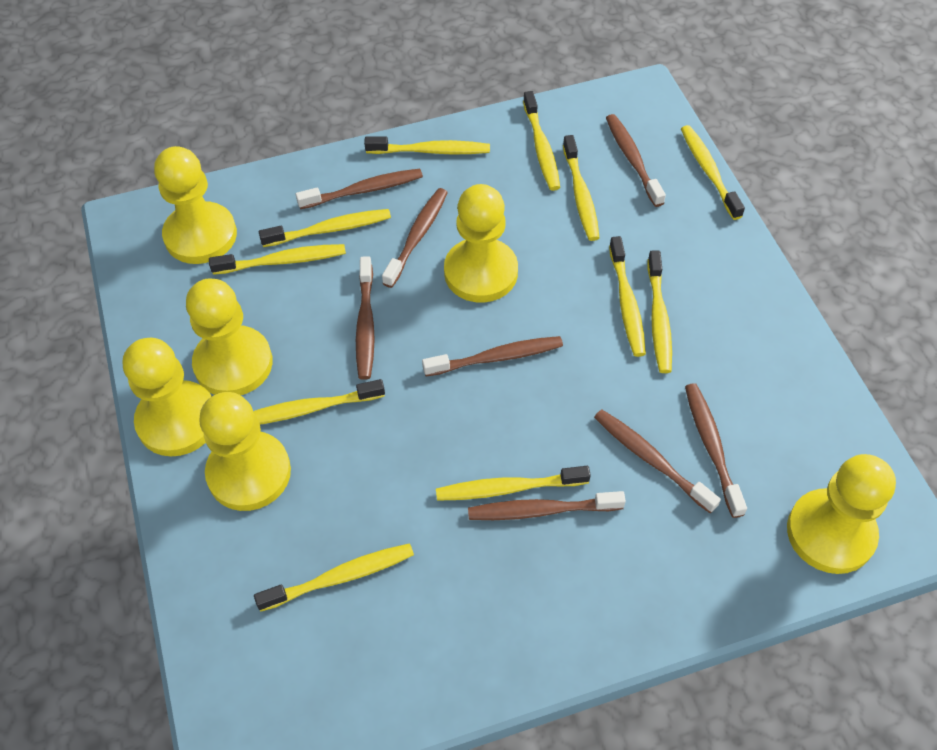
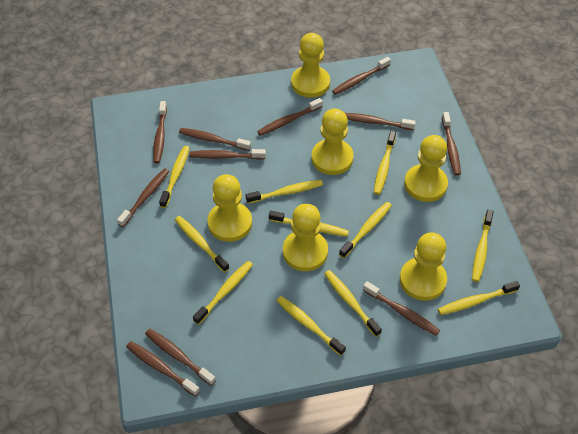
brown toothbrush: 8 -> 11

